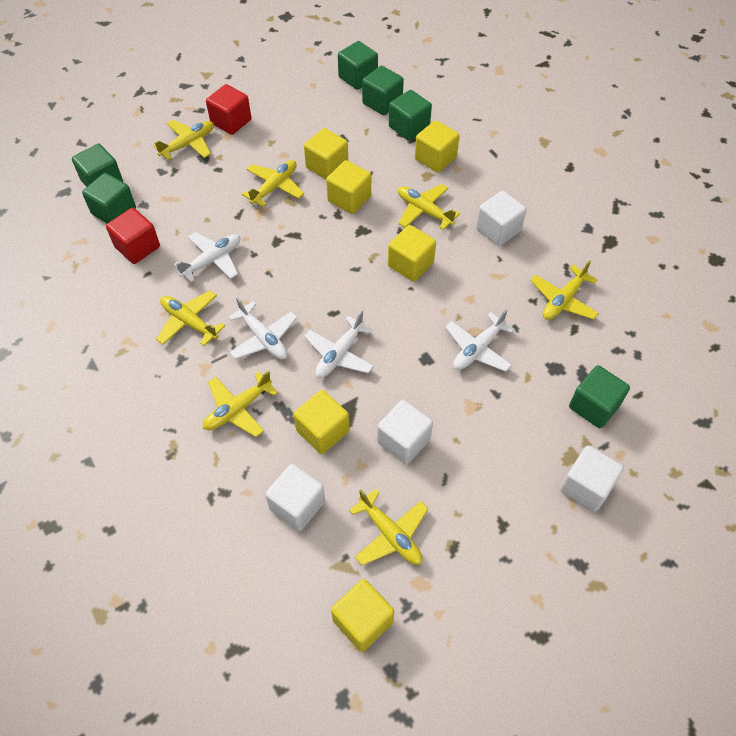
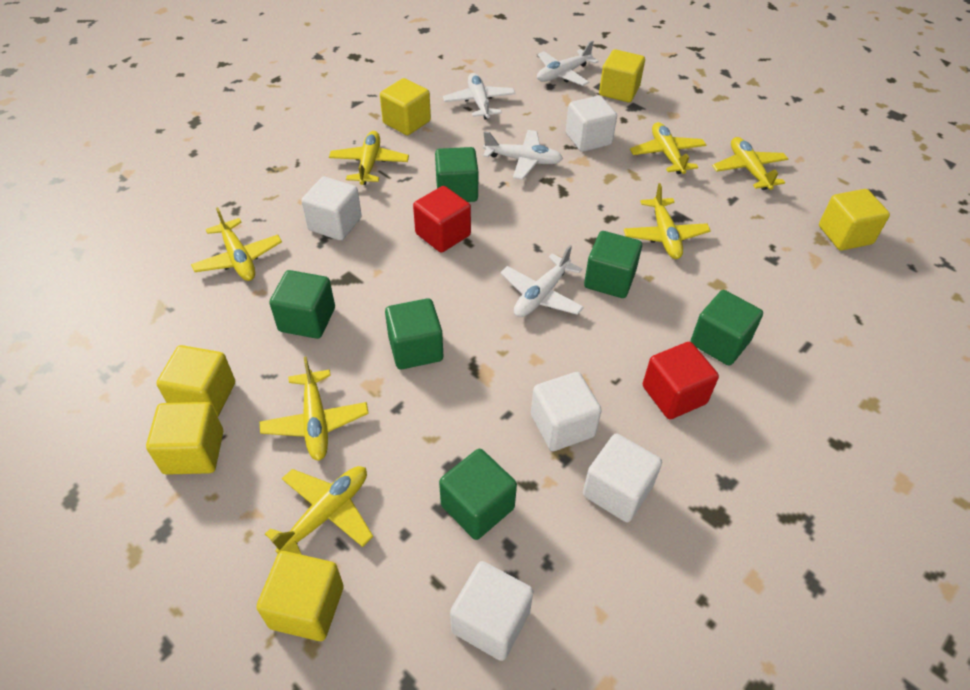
white cube: 4 -> 5

